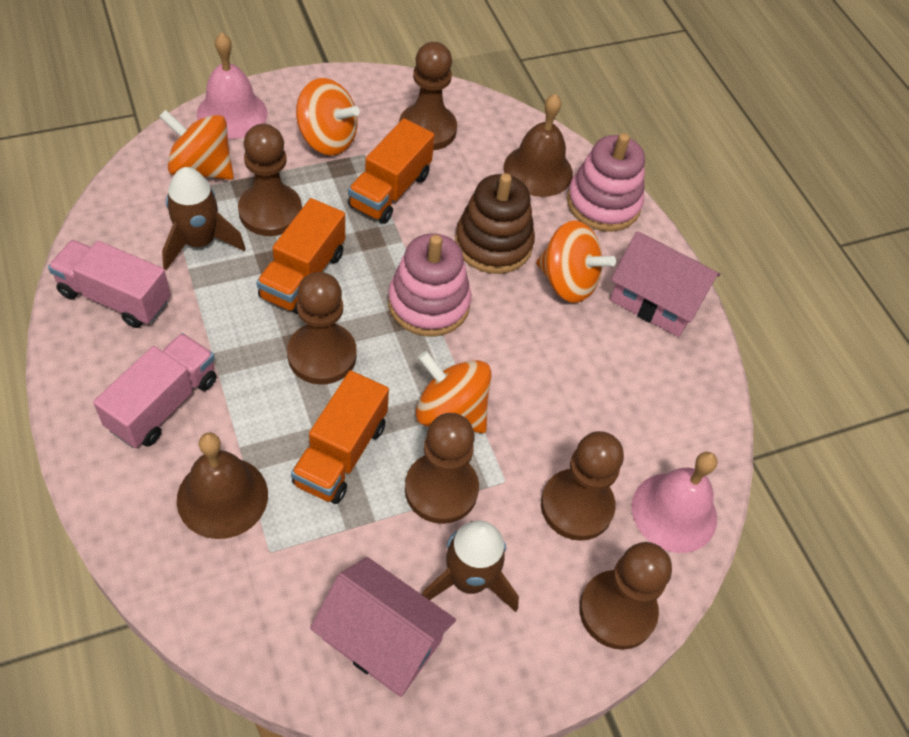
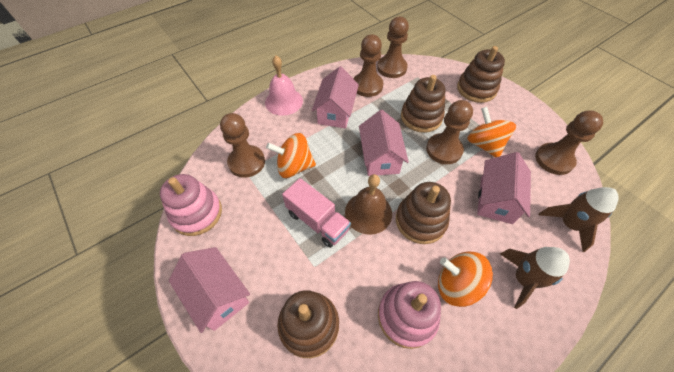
brown bell: 2 -> 1
brown pawn: 6 -> 5
brown stacking toy: 1 -> 4
orange spinning top: 4 -> 3
orange truck: 3 -> 0
pink bell: 2 -> 1
pink house: 2 -> 4
pink truck: 2 -> 1

